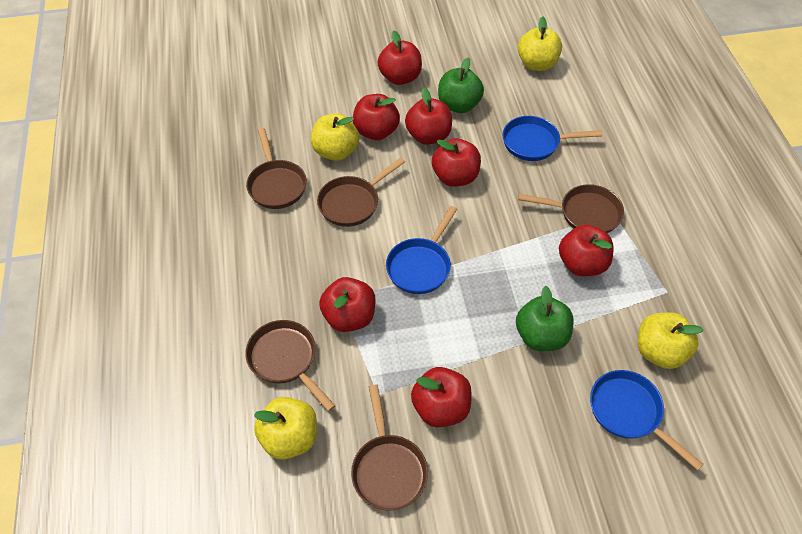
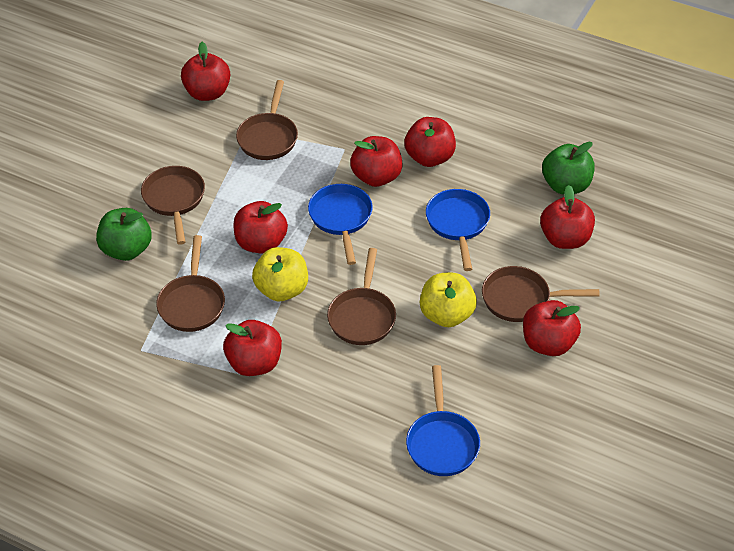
yellow apple: 4 -> 2

